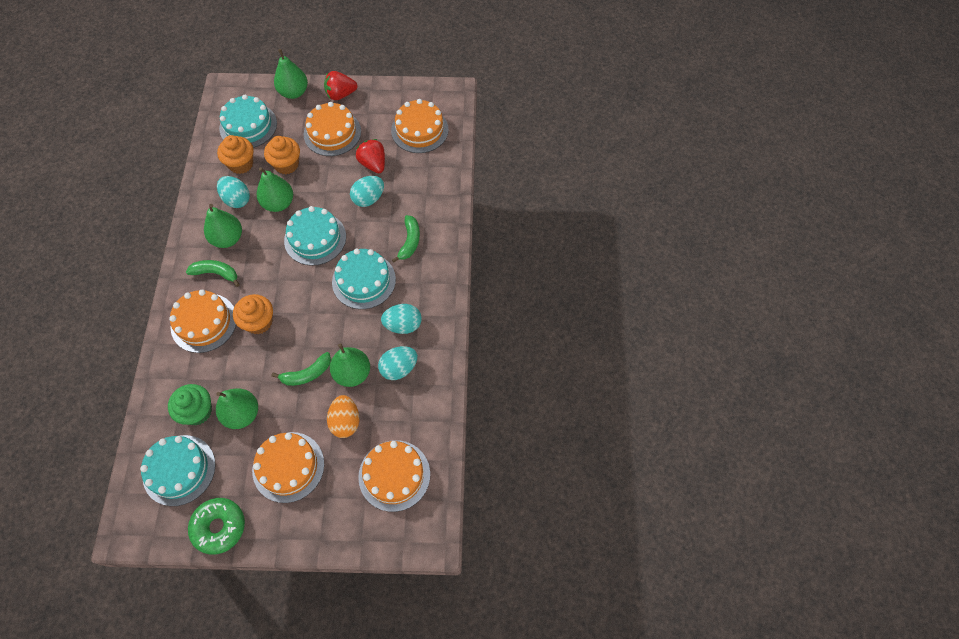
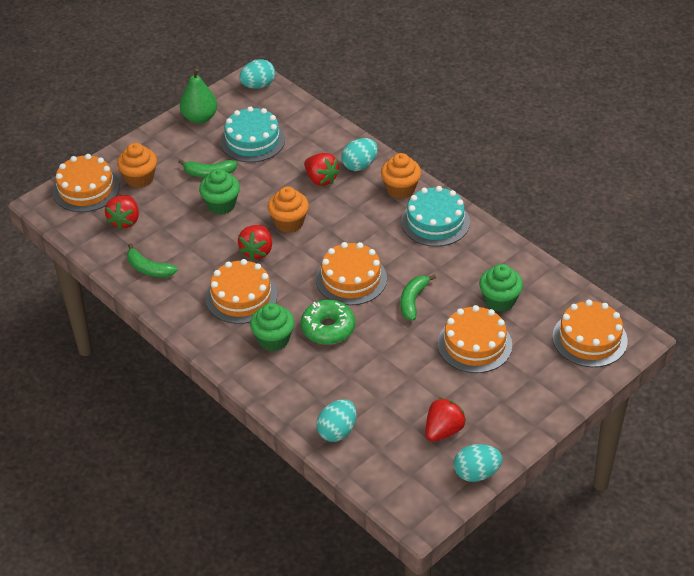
green cupcake: 1 -> 3
green pear: 5 -> 1
orange egg: 1 -> 0
red strawberry: 2 -> 4
turquoise cake: 4 -> 2

